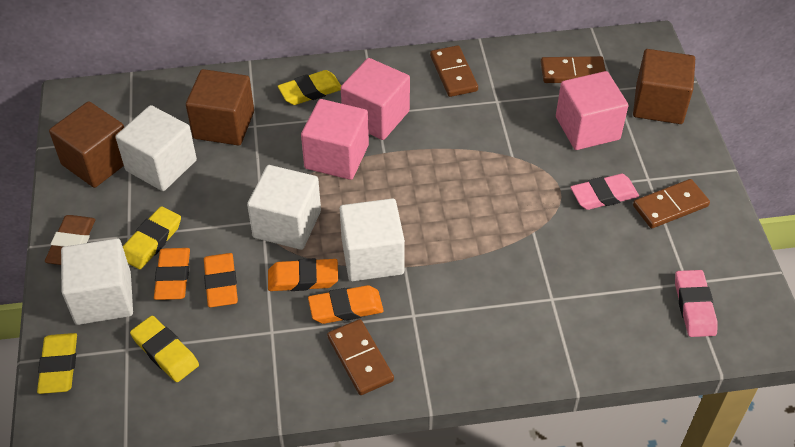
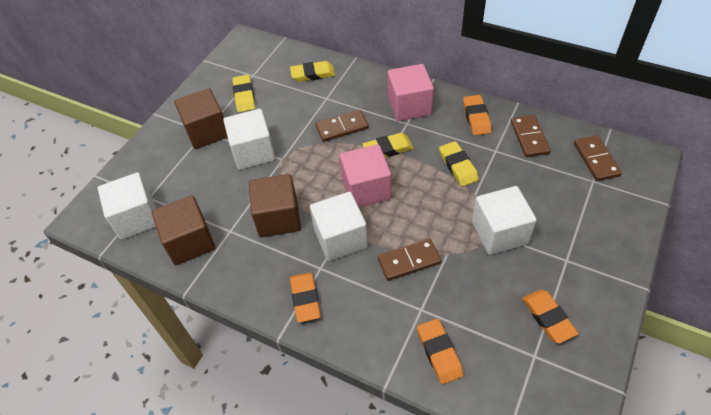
brown eraser: 1 -> 0
pink cube: 3 -> 2
pink eraser: 2 -> 0

